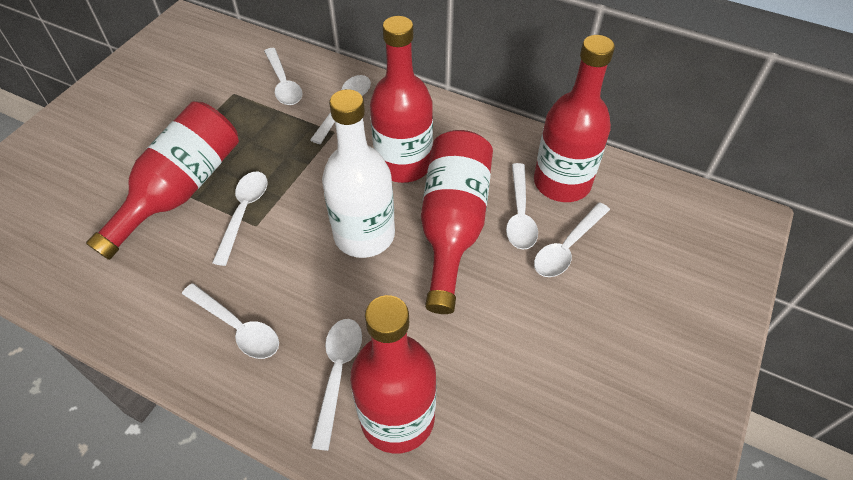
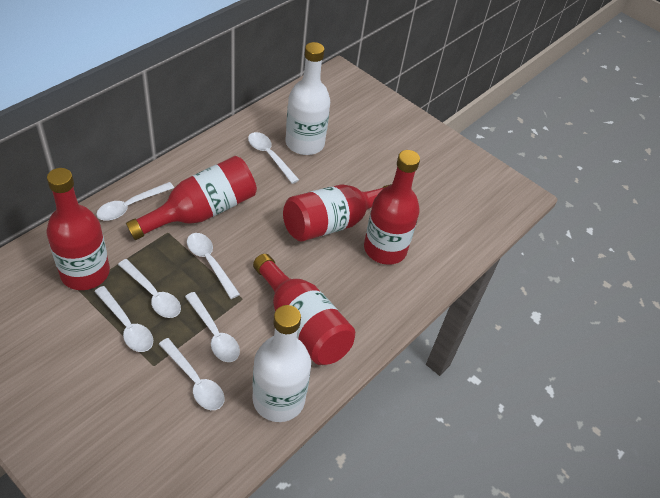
white bottle: 1 -> 2

